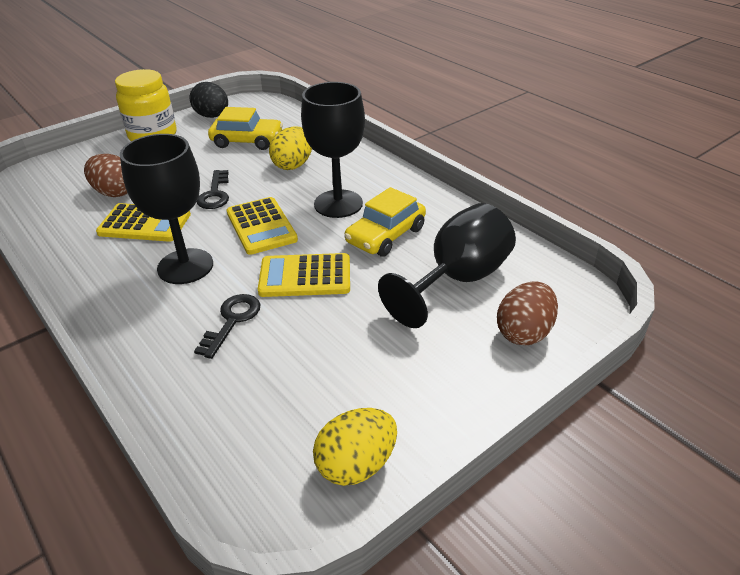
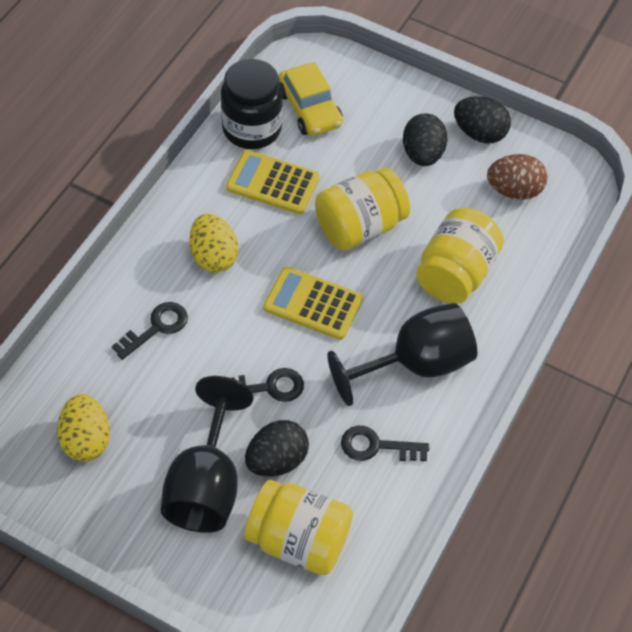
black egg: 1 -> 3
black goblet: 3 -> 2
black jar: 0 -> 1
black key: 2 -> 3
brown egg: 2 -> 1
yellow calculator: 3 -> 2
yellow car: 2 -> 1
yellow jar: 1 -> 3

